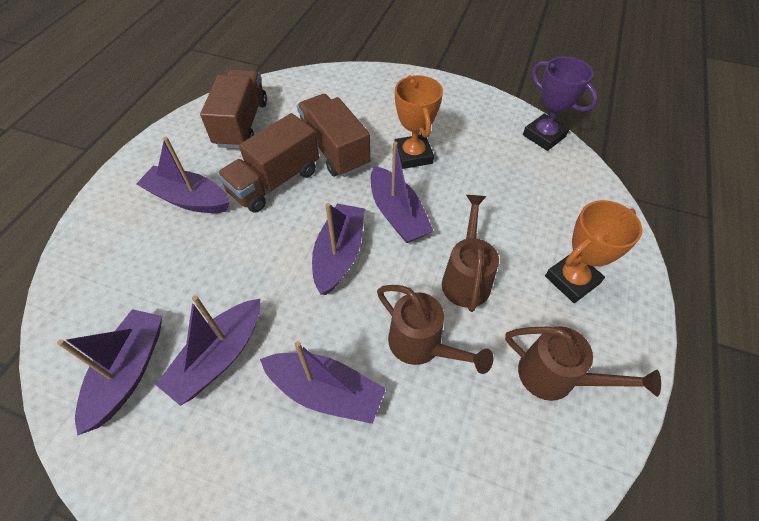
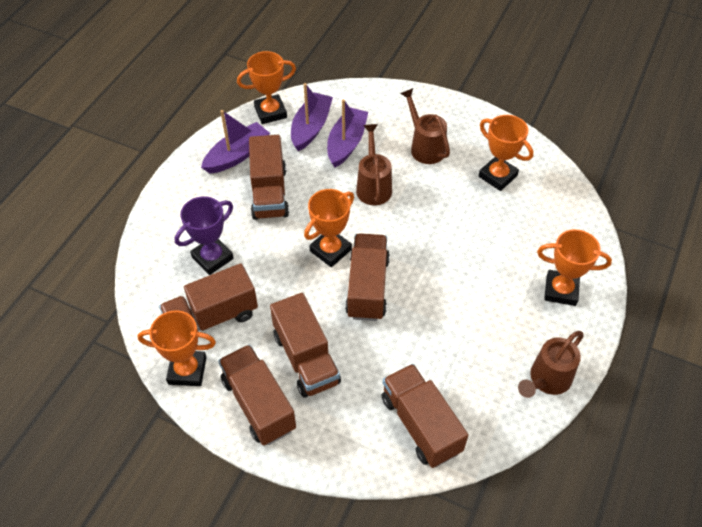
brown truck: 3 -> 6
orange trophy: 2 -> 5
purple boat: 6 -> 3

